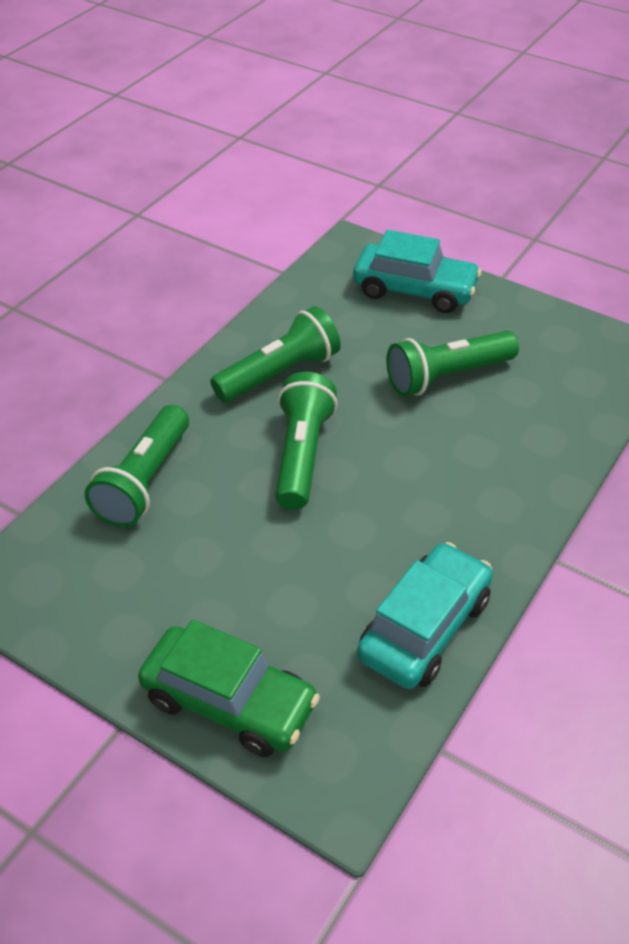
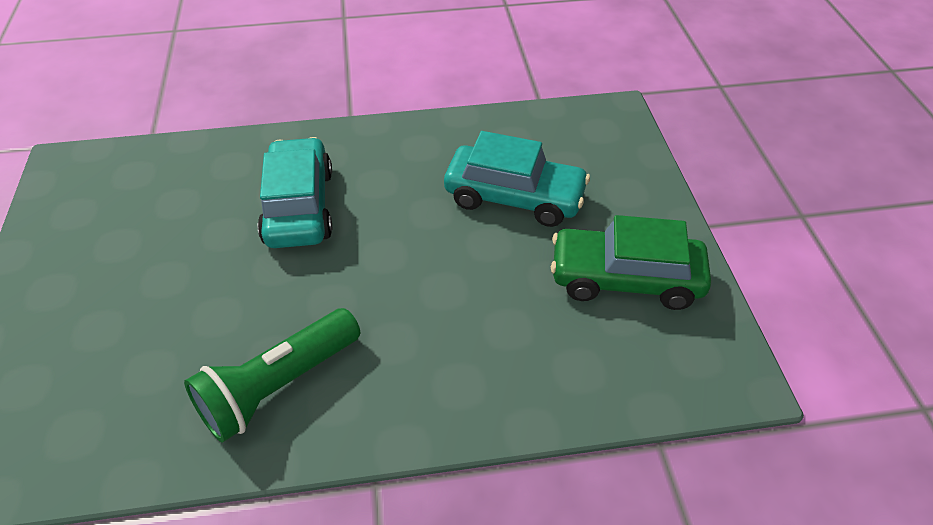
green flashlight: 4 -> 1

